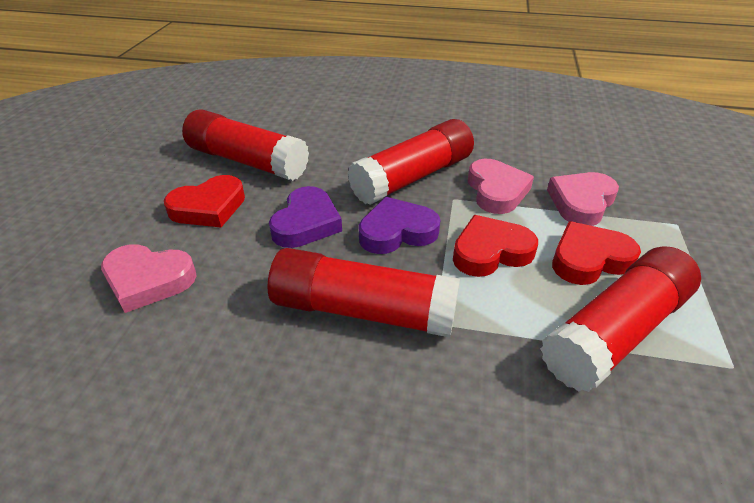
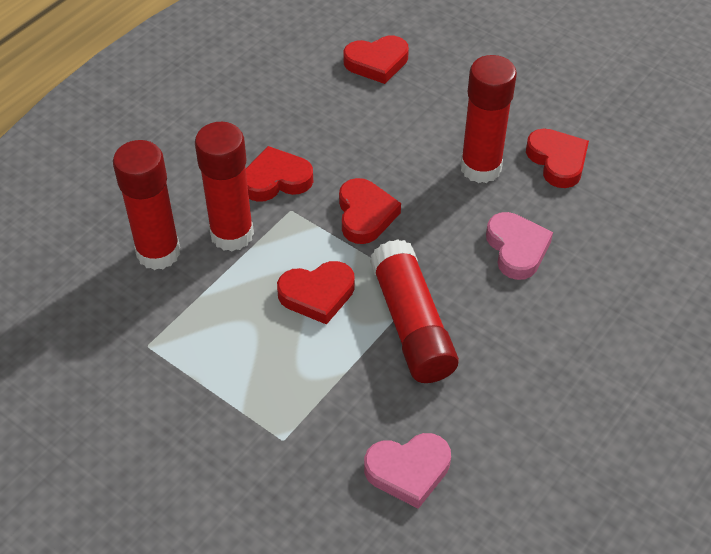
pink heart: 3 -> 2
purple heart: 2 -> 0
red heart: 3 -> 5

